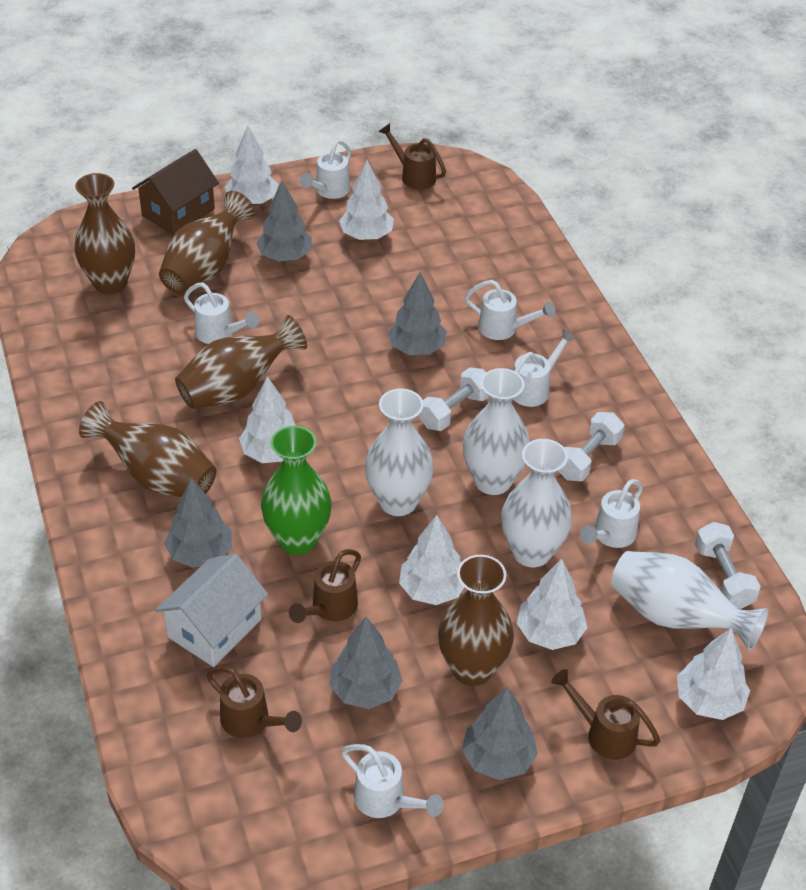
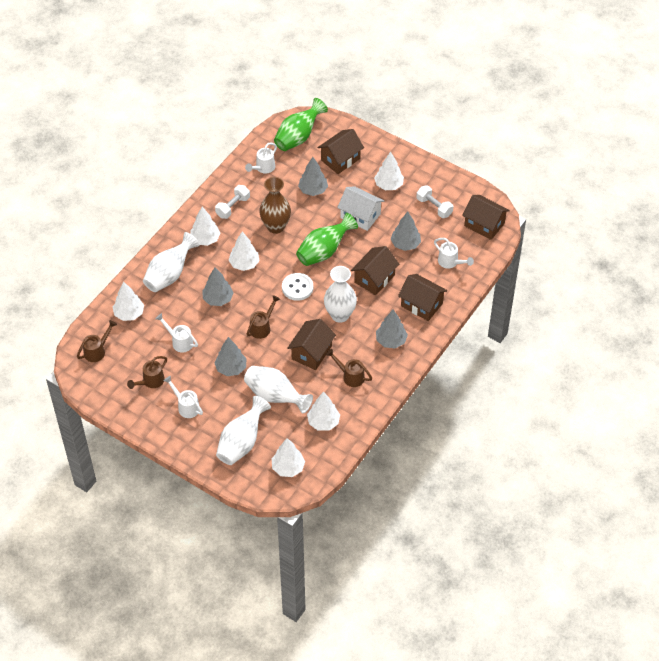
brown house: 1 -> 5
brown vase: 5 -> 1
green vase: 1 -> 2
white button: 0 -> 1
white dumbbell: 3 -> 2
white watering can: 6 -> 4

